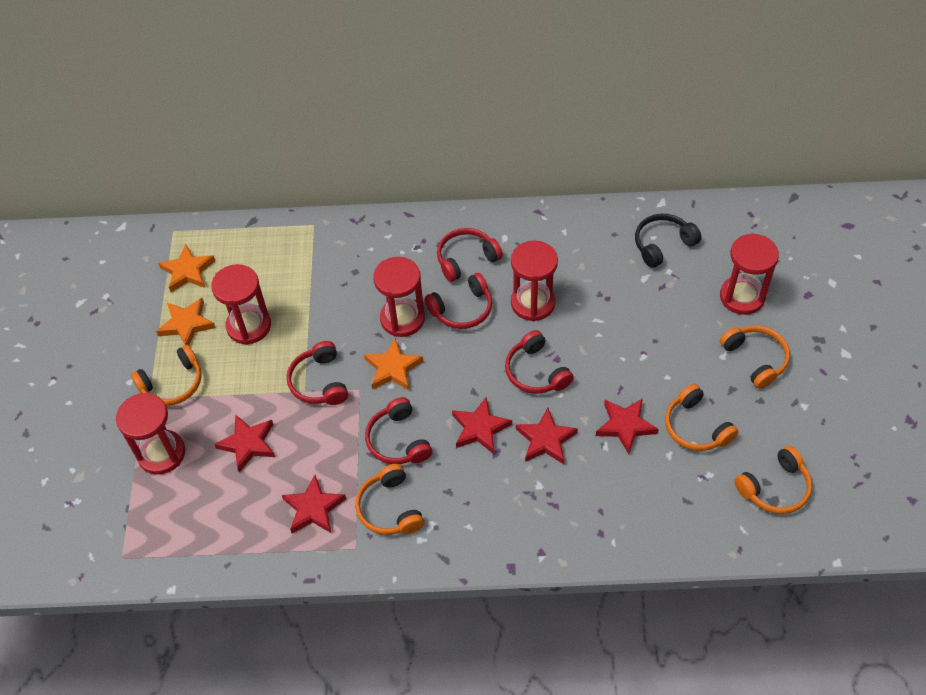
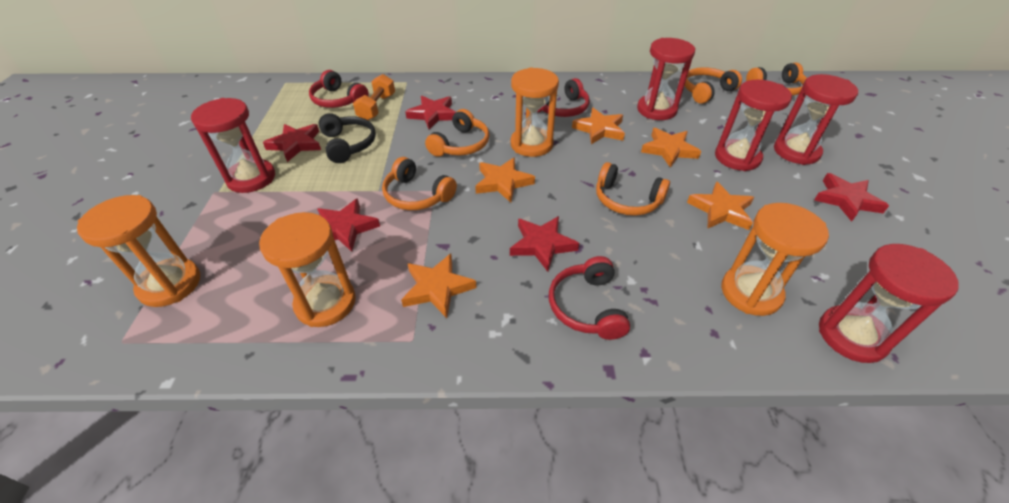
orange dumbbell: 0 -> 1
orange hourglass: 0 -> 4
orange star: 3 -> 5
red headphones: 5 -> 3

